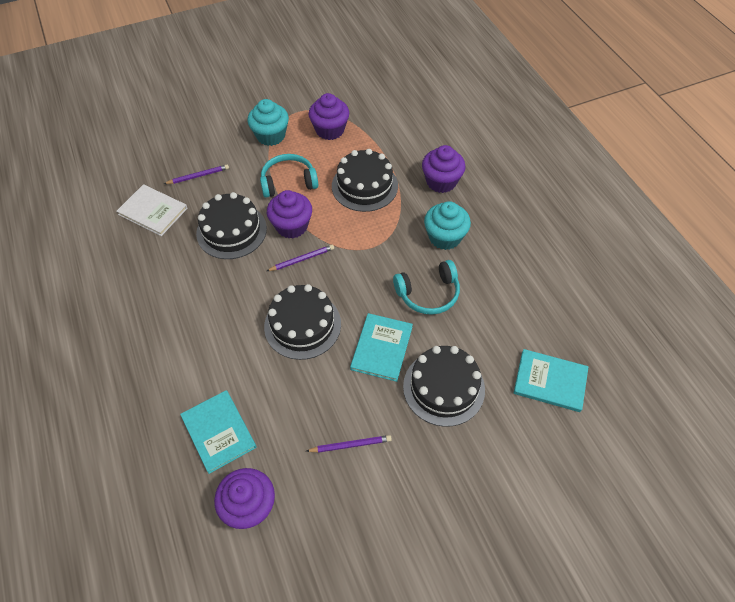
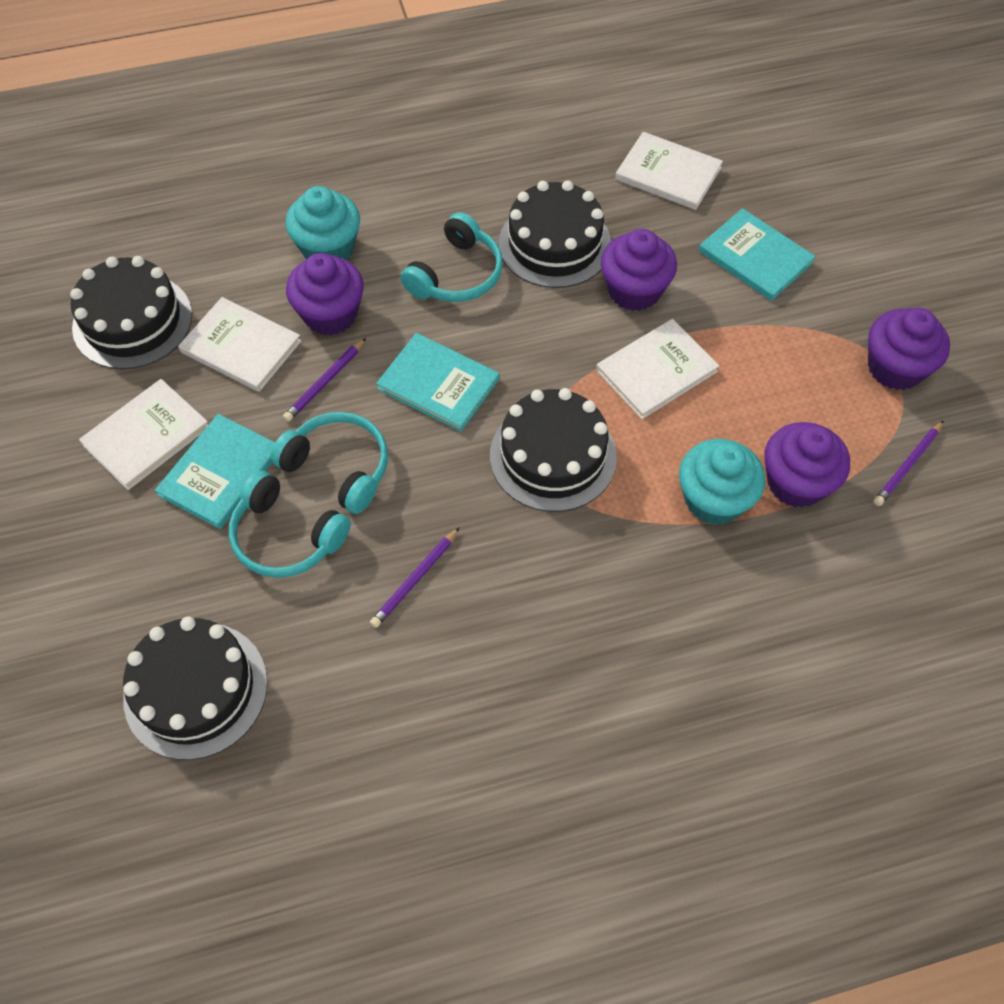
turquoise headphones: 2 -> 3
white book: 1 -> 4

